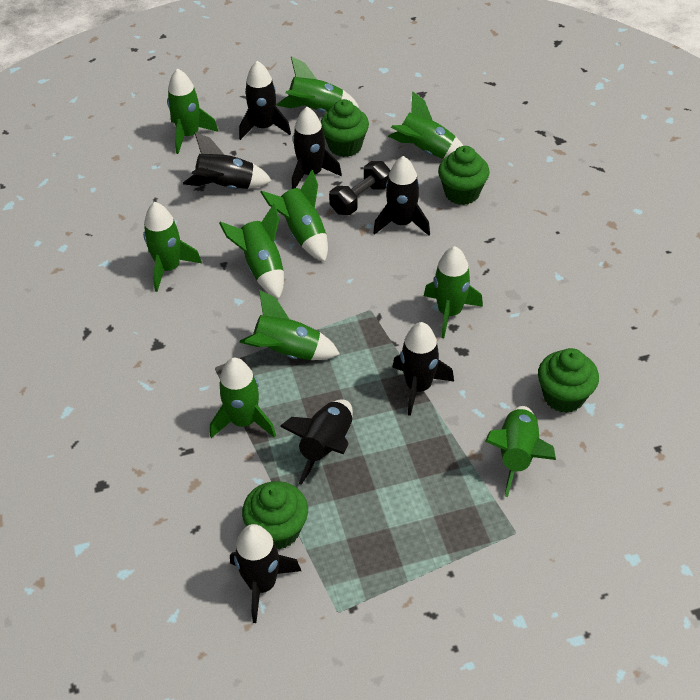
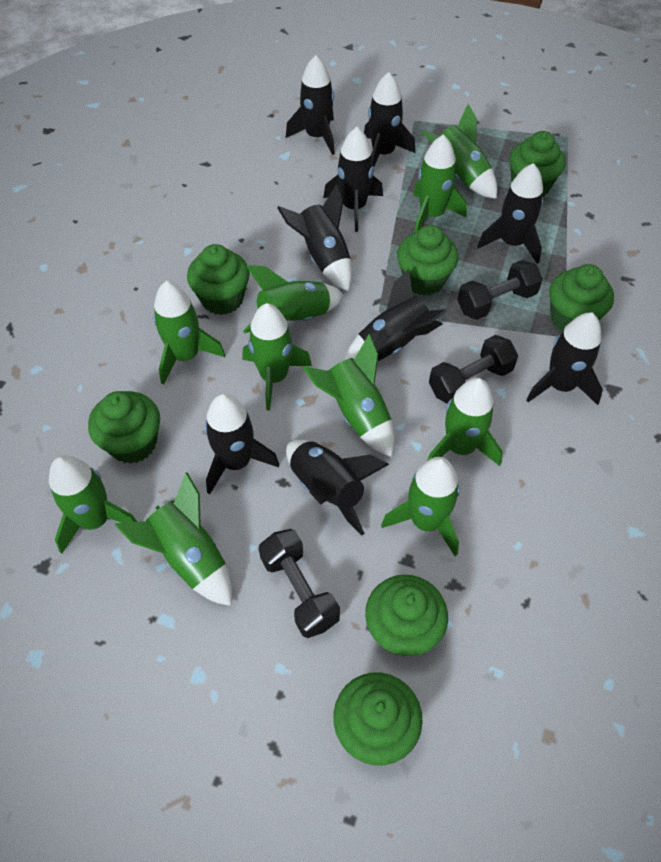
black dumbbell: 1 -> 3
black rocket: 7 -> 9
green cupcake: 4 -> 7

